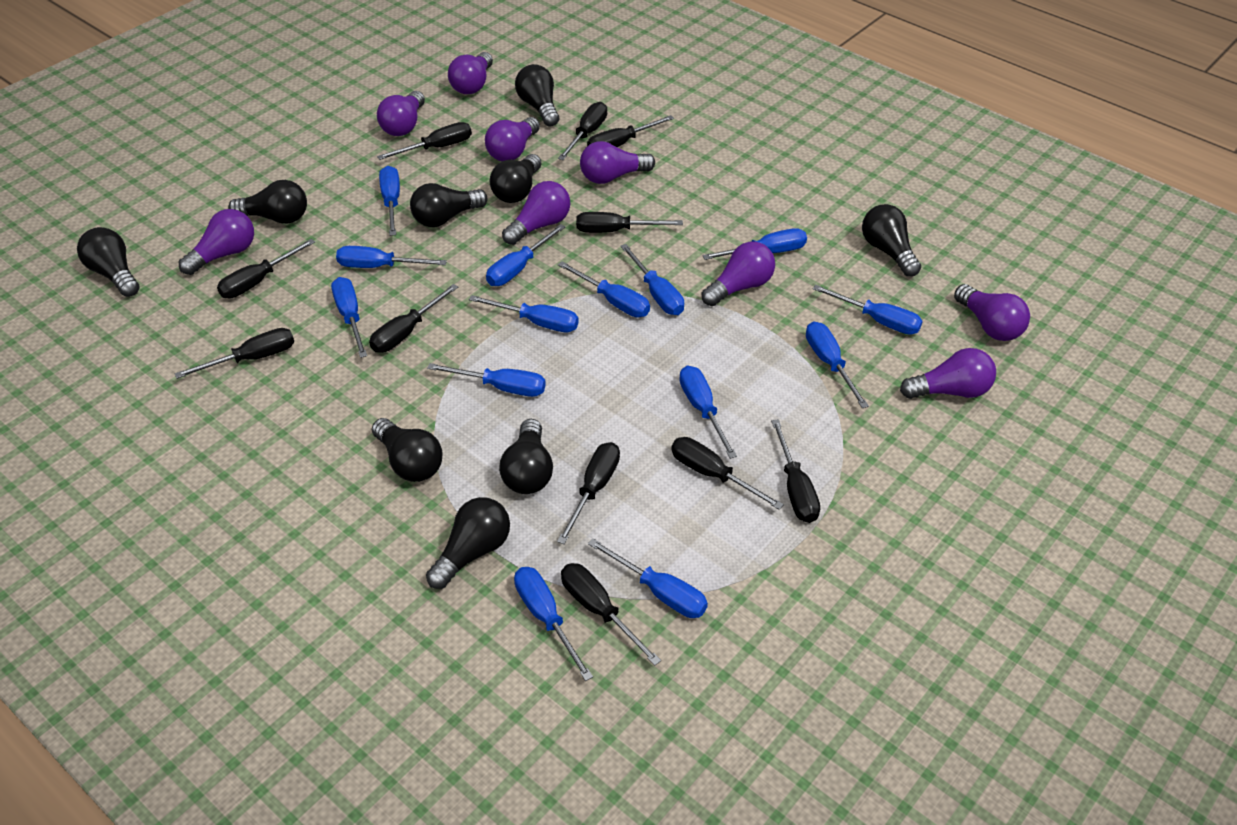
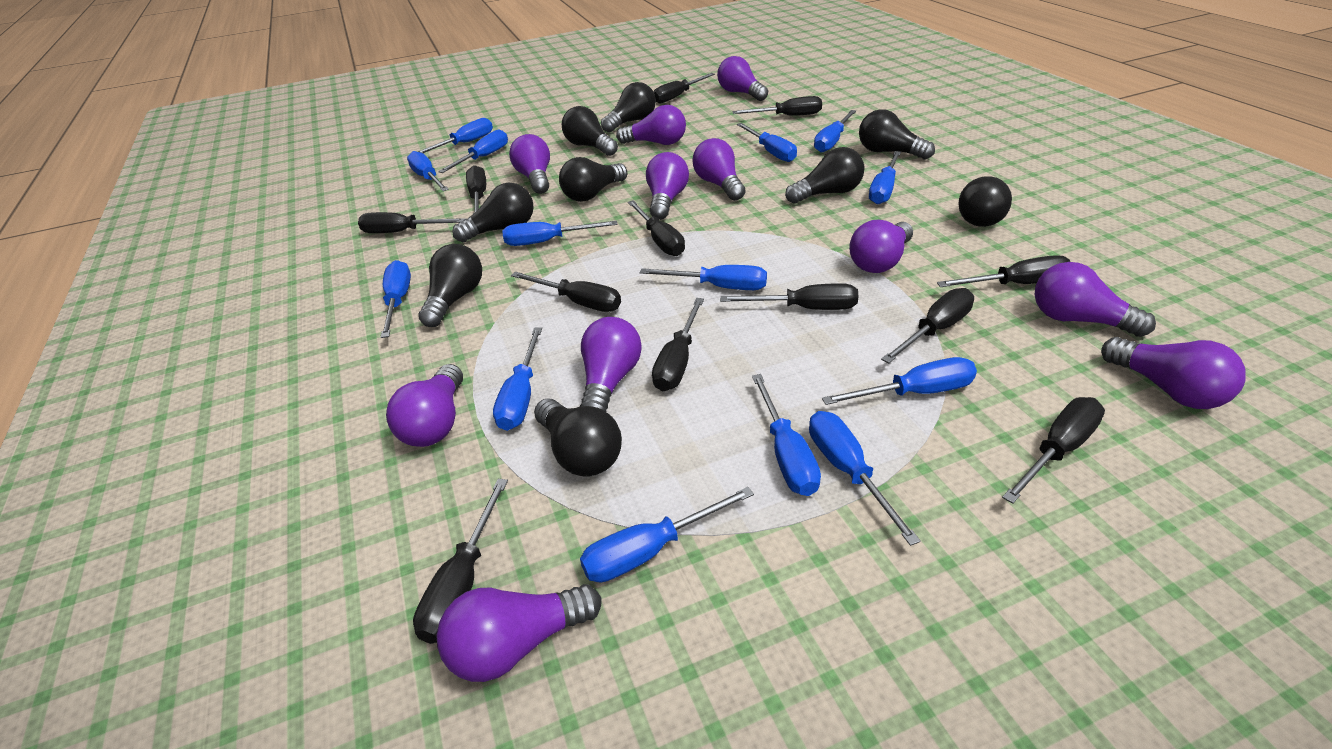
black screwdriver: 11 -> 12
purple light bulb: 9 -> 11

